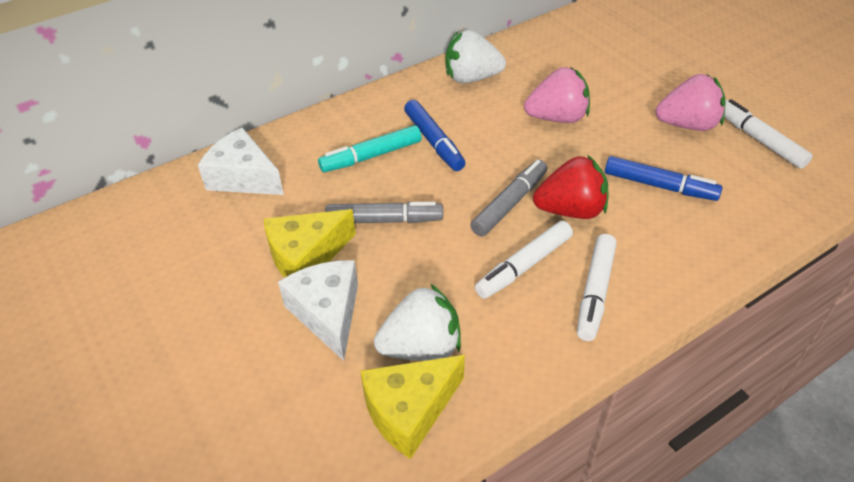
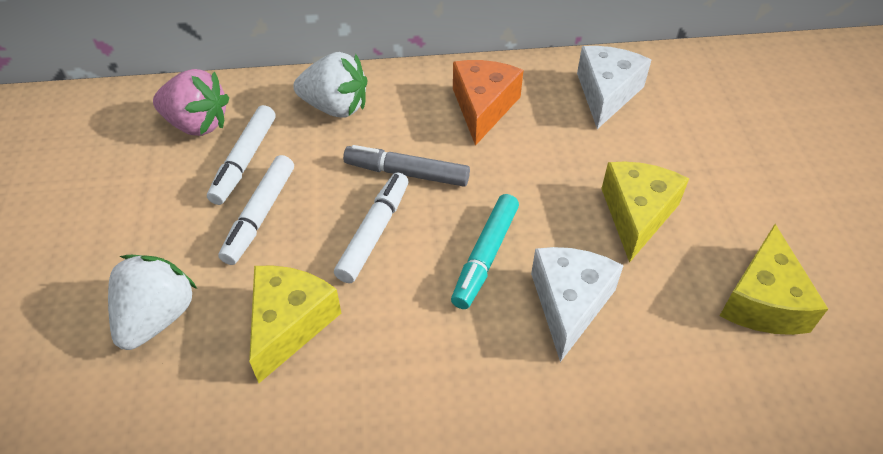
blue marker: 2 -> 0
grey marker: 2 -> 1
orange cheese: 0 -> 1
pink strawberry: 2 -> 1
red strawberry: 1 -> 0
yellow cheese: 2 -> 3

